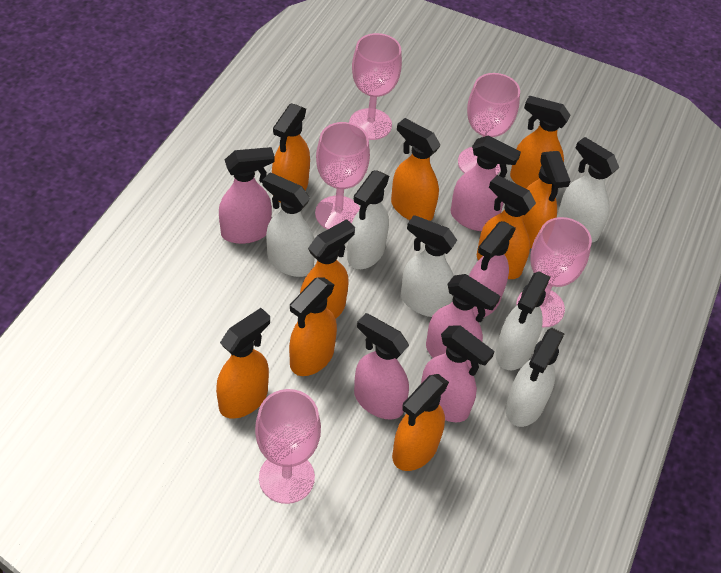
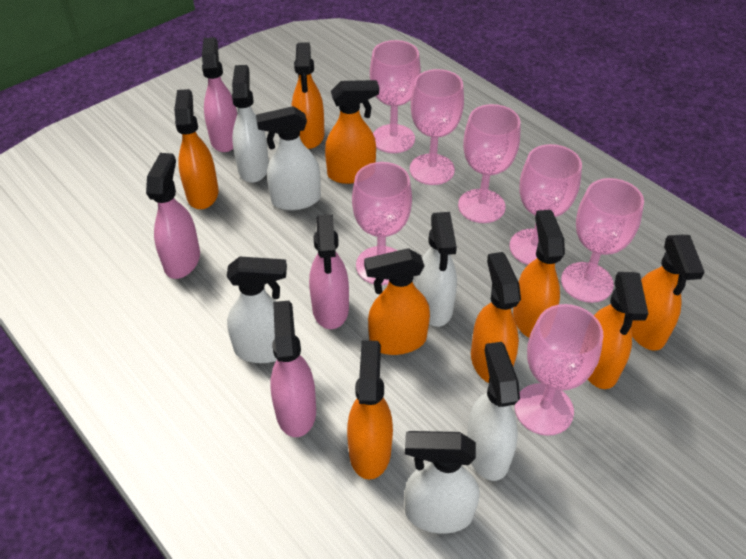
pink goblet: 5 -> 7
pink spray bottle: 6 -> 4

